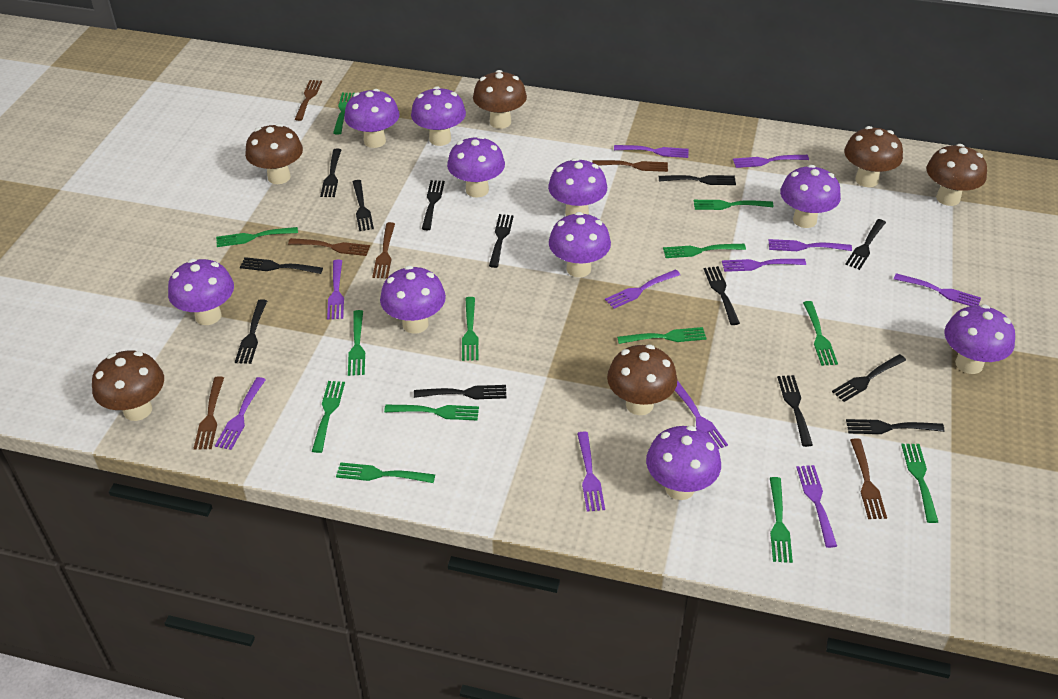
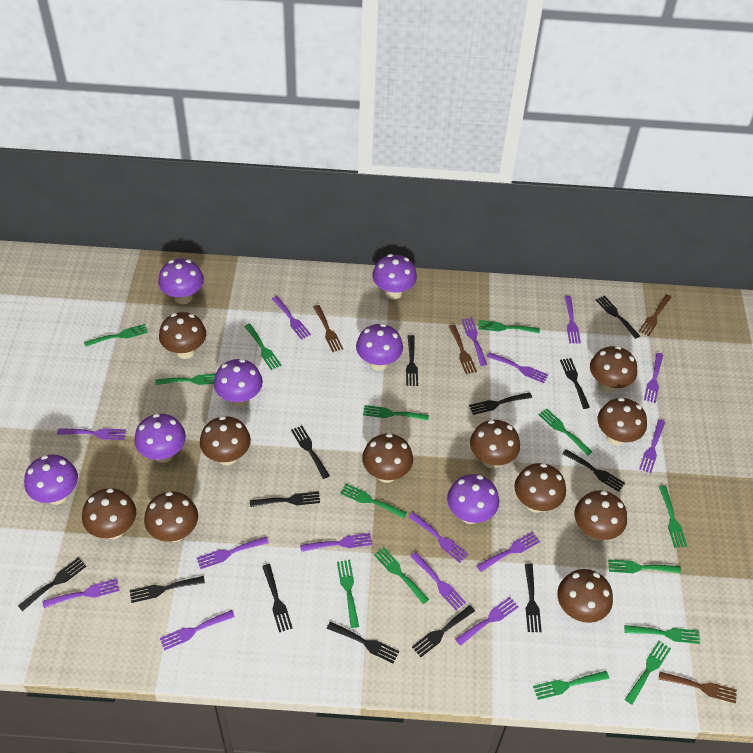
brown fork: 6 -> 4
brown mushroom: 6 -> 11
green fork: 13 -> 14
purple fork: 11 -> 15
purple mushroom: 10 -> 7

